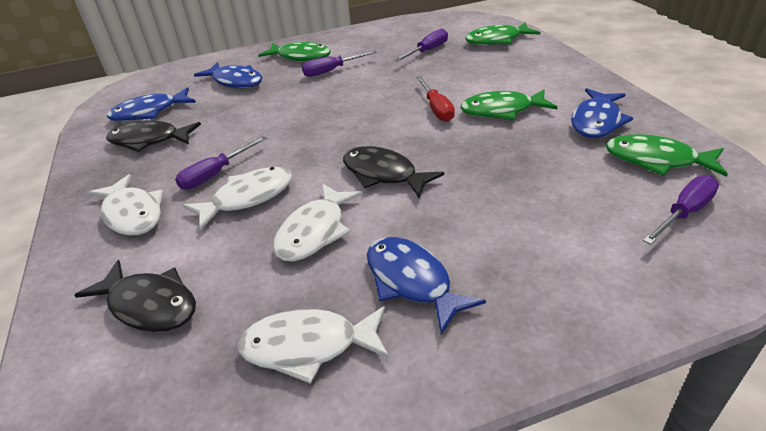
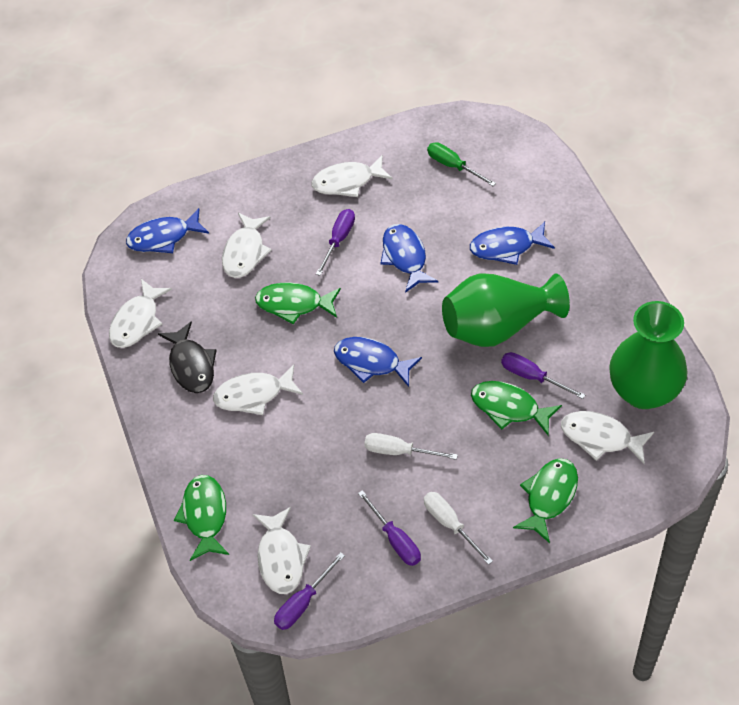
black fish: 3 -> 1
green screwdriver: 0 -> 1
green vase: 0 -> 2
red screwdriver: 1 -> 0
white fish: 4 -> 6
white screwdriver: 0 -> 2

